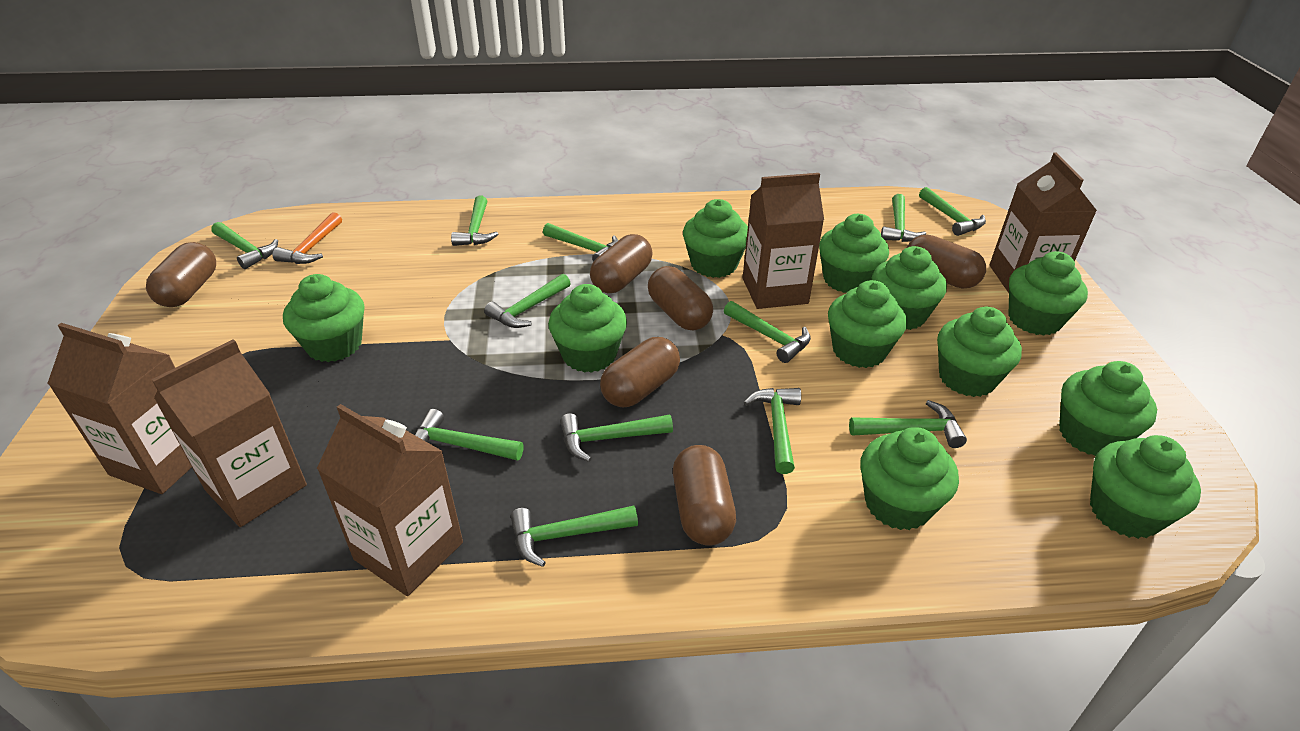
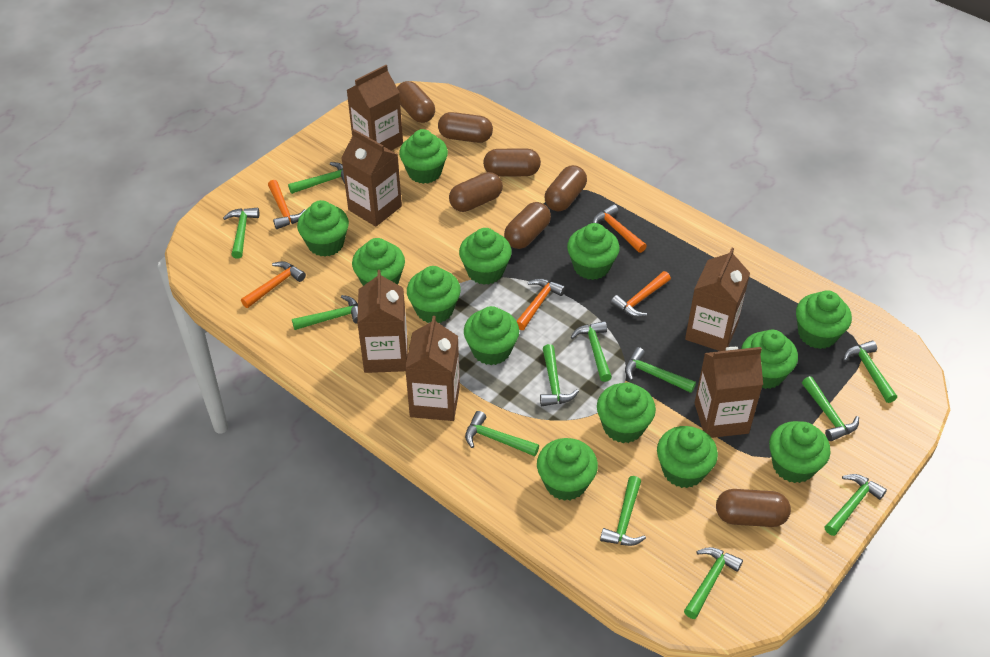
brown capsule: 6 -> 7
brown carton: 5 -> 6
green cupcake: 11 -> 13
orange hammer: 1 -> 5

